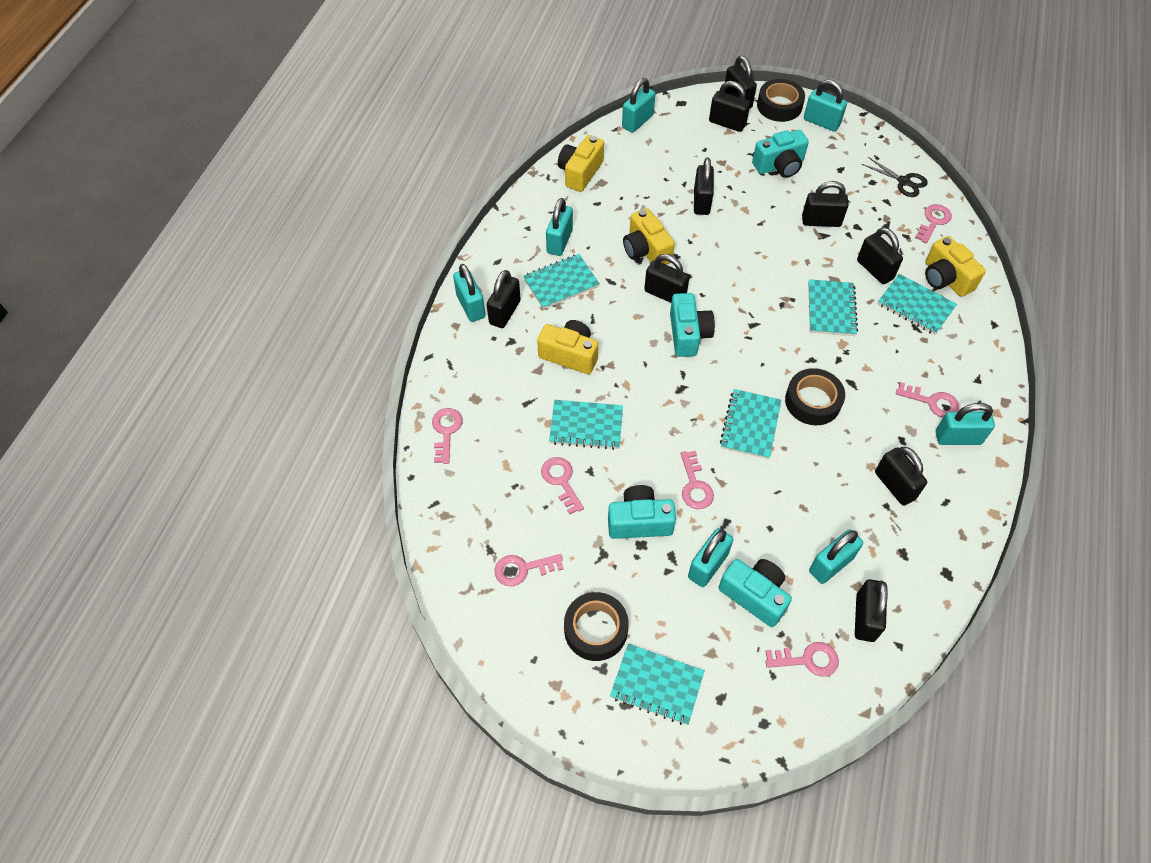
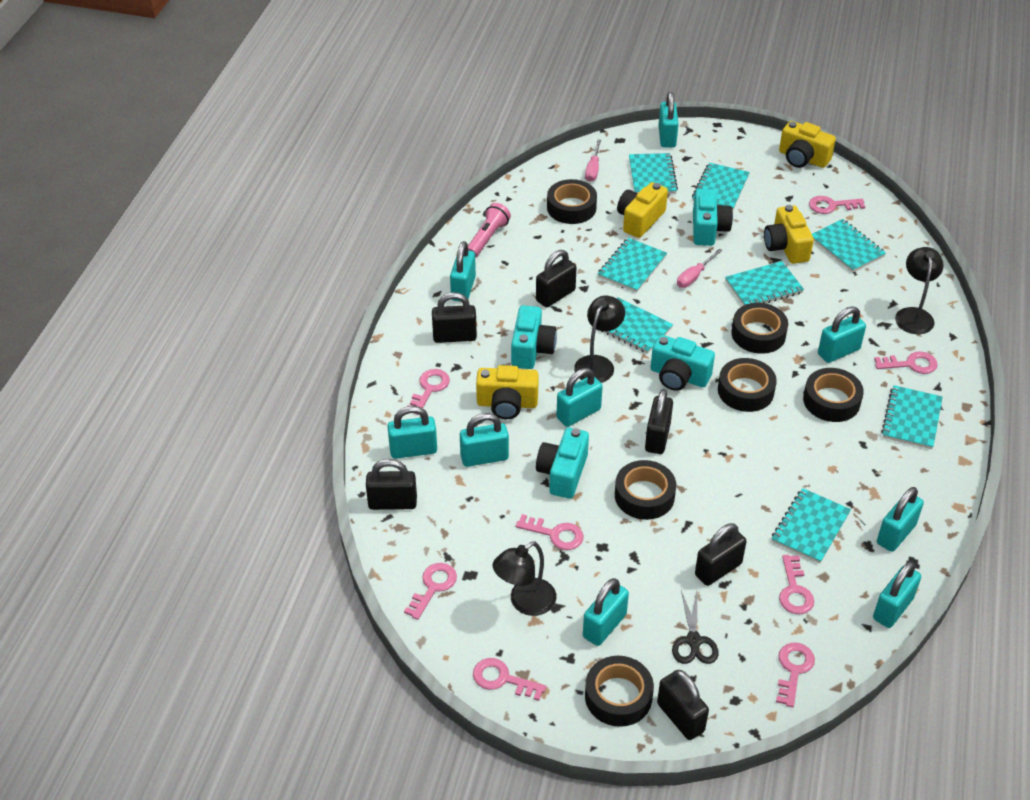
black lamp: 0 -> 3
black padlock: 9 -> 6
black tape: 3 -> 6
pink flashlight: 0 -> 1
pink key: 7 -> 8
pink screwdriver: 0 -> 2
turquoise notebook: 6 -> 8
turquoise padlock: 7 -> 9

